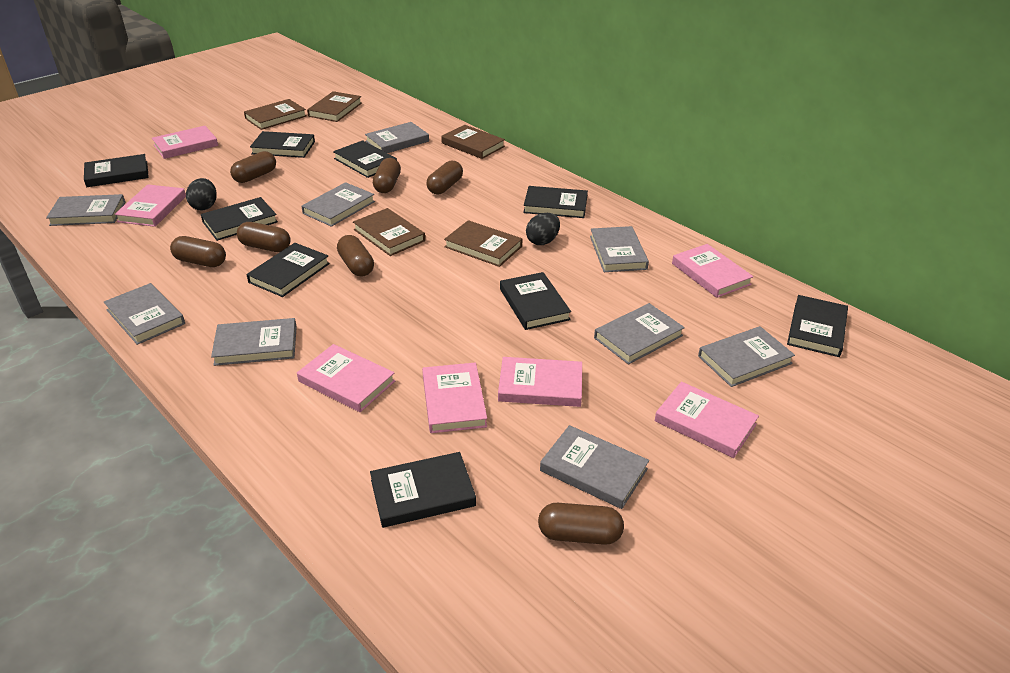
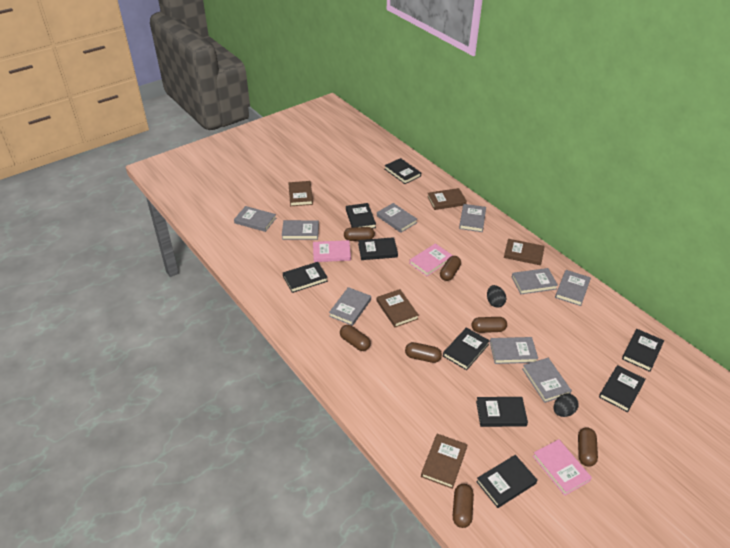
pink book: 7 -> 3

